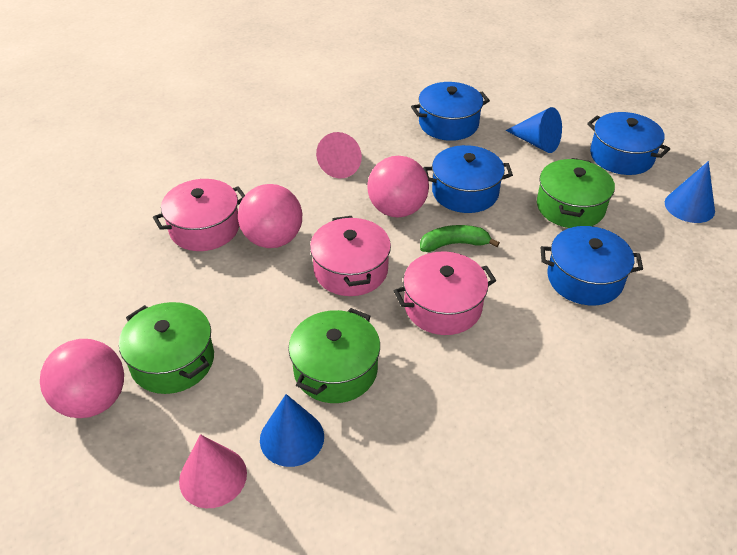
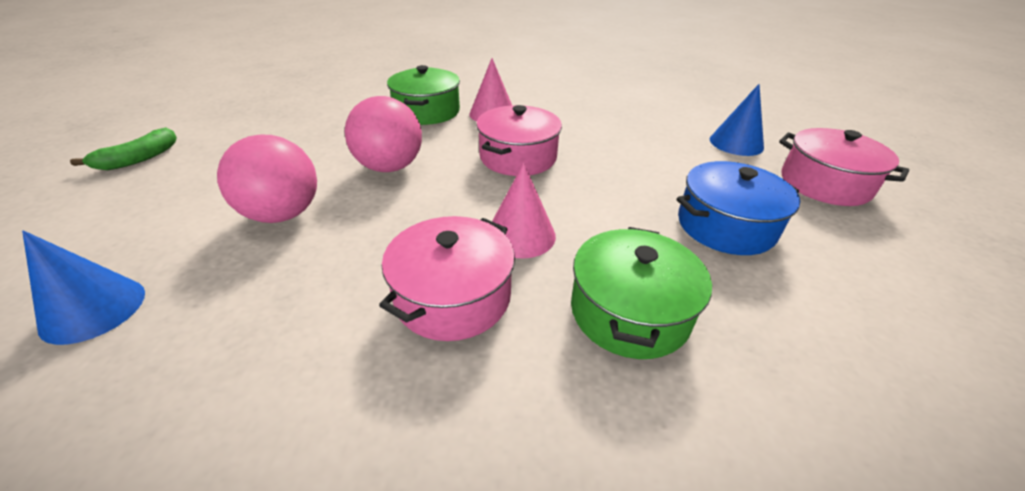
blue cone: 3 -> 2
blue pot: 4 -> 1
green pot: 3 -> 2
pink ball: 3 -> 2

